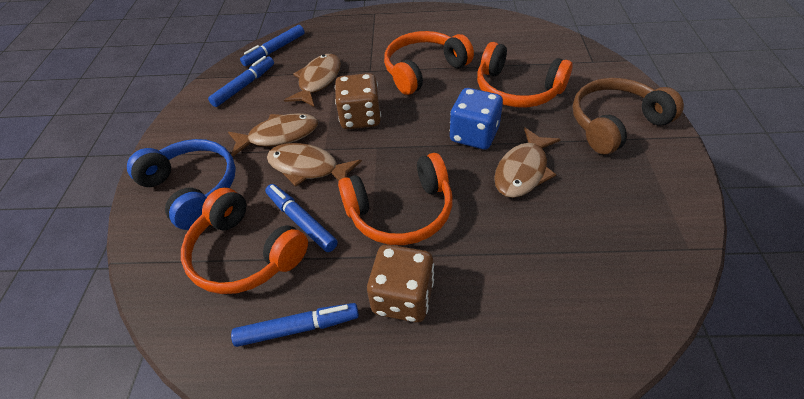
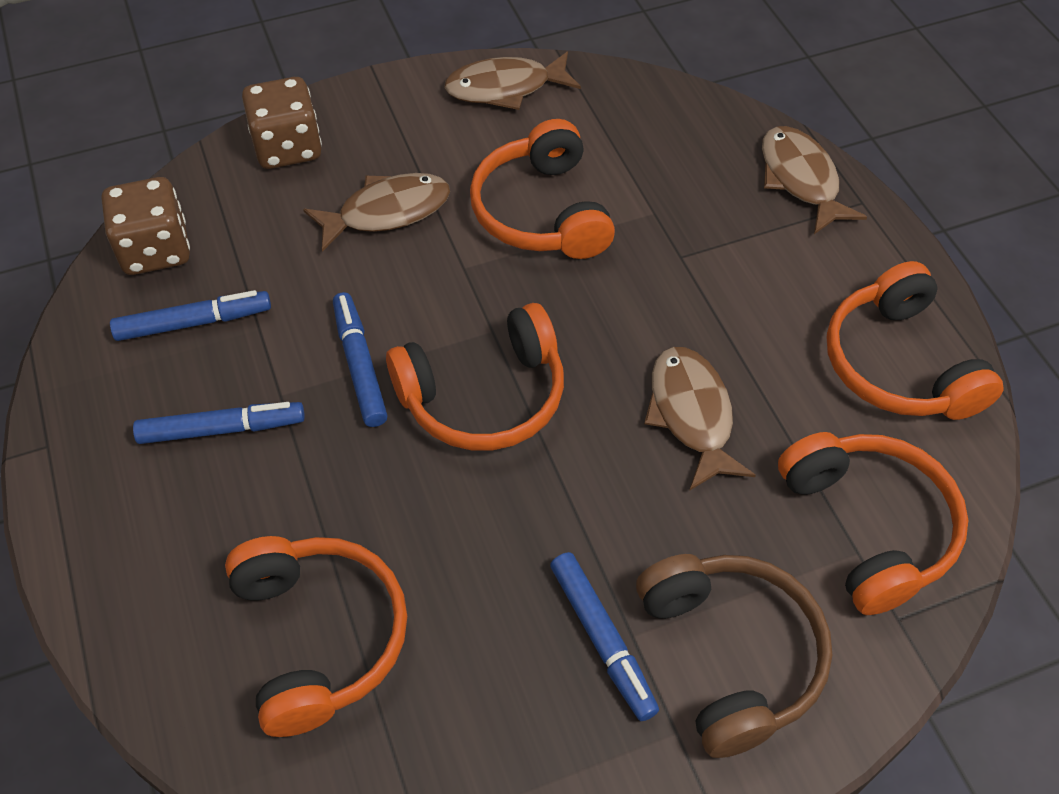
blue dice: 1 -> 0
blue headphones: 1 -> 0
orange headphones: 4 -> 5

